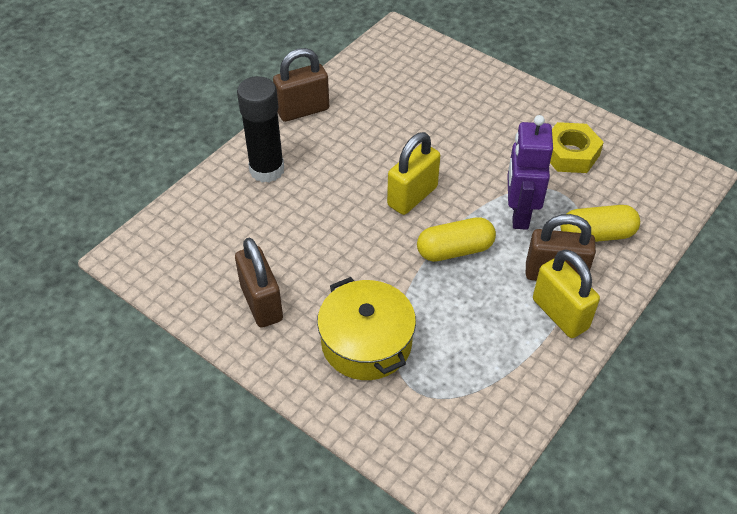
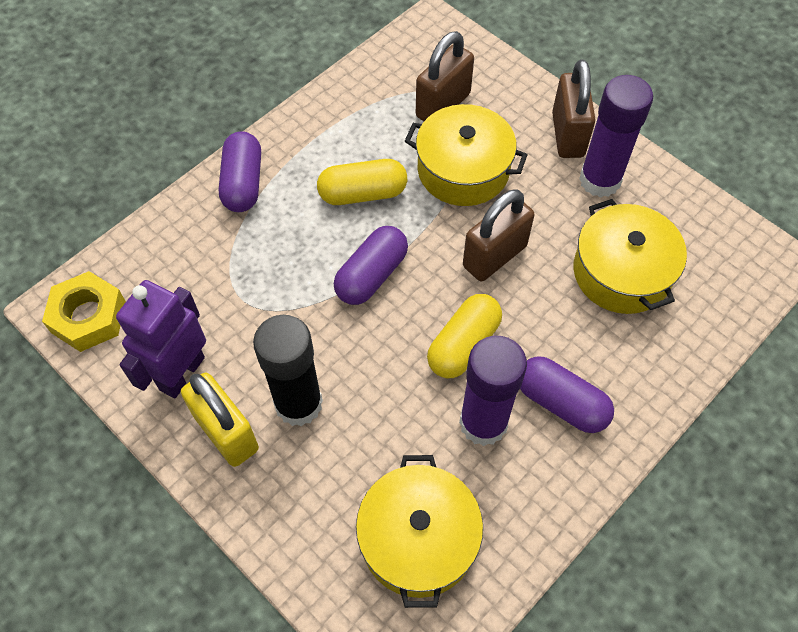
purple capsule: 0 -> 3
purple glue stick: 0 -> 2
yellow padlock: 2 -> 1
yellow pot: 1 -> 3

